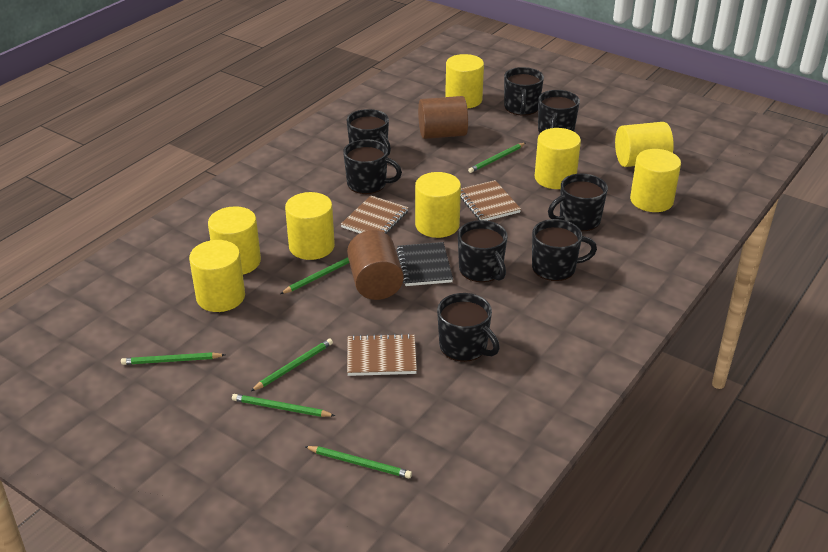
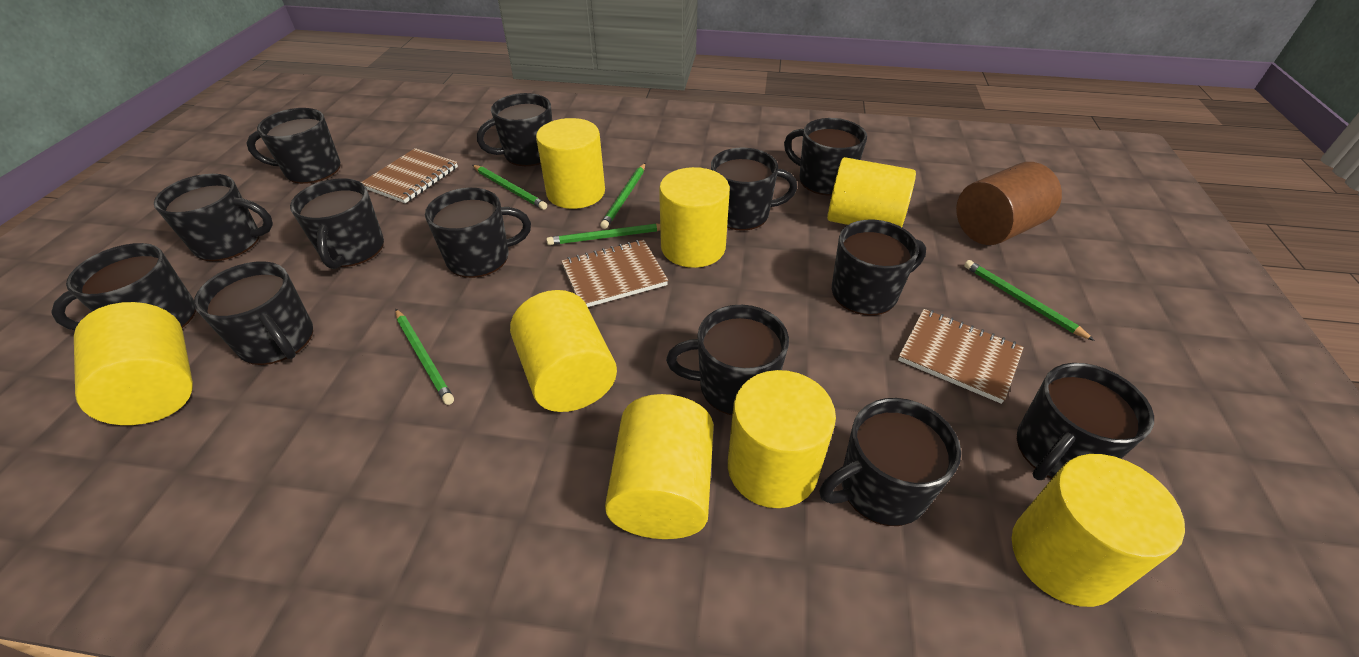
black mug: 8 -> 13
black notebook: 1 -> 0
brown cylinder: 2 -> 1
green pencil: 6 -> 5

